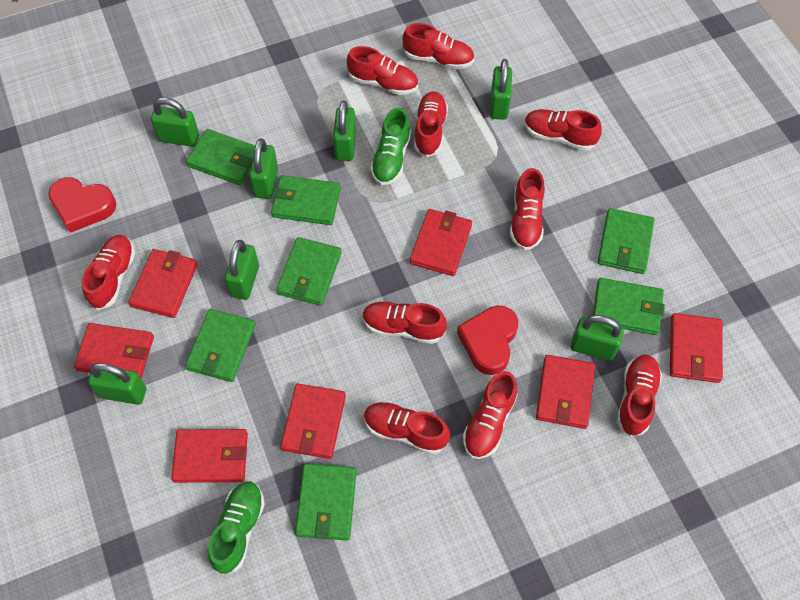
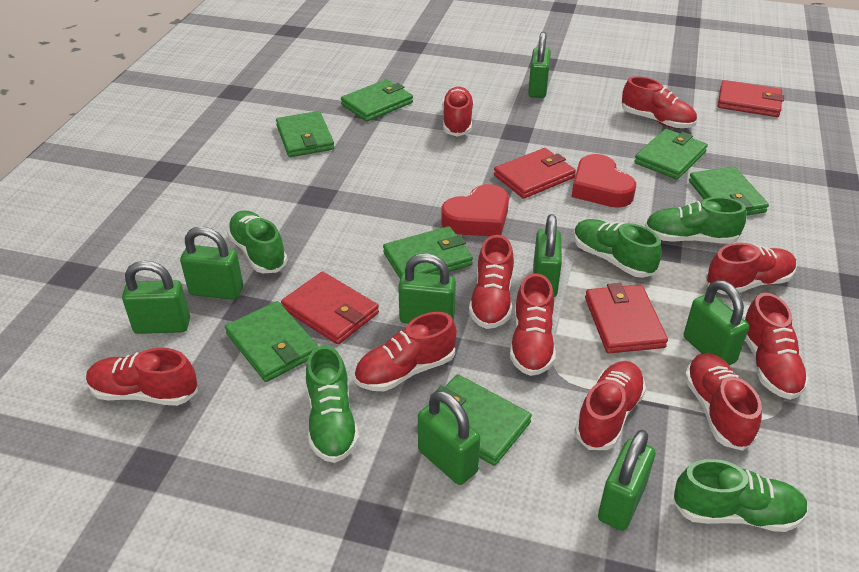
green padlock: 7 -> 8
green shoe: 2 -> 5
red wallet: 7 -> 4

